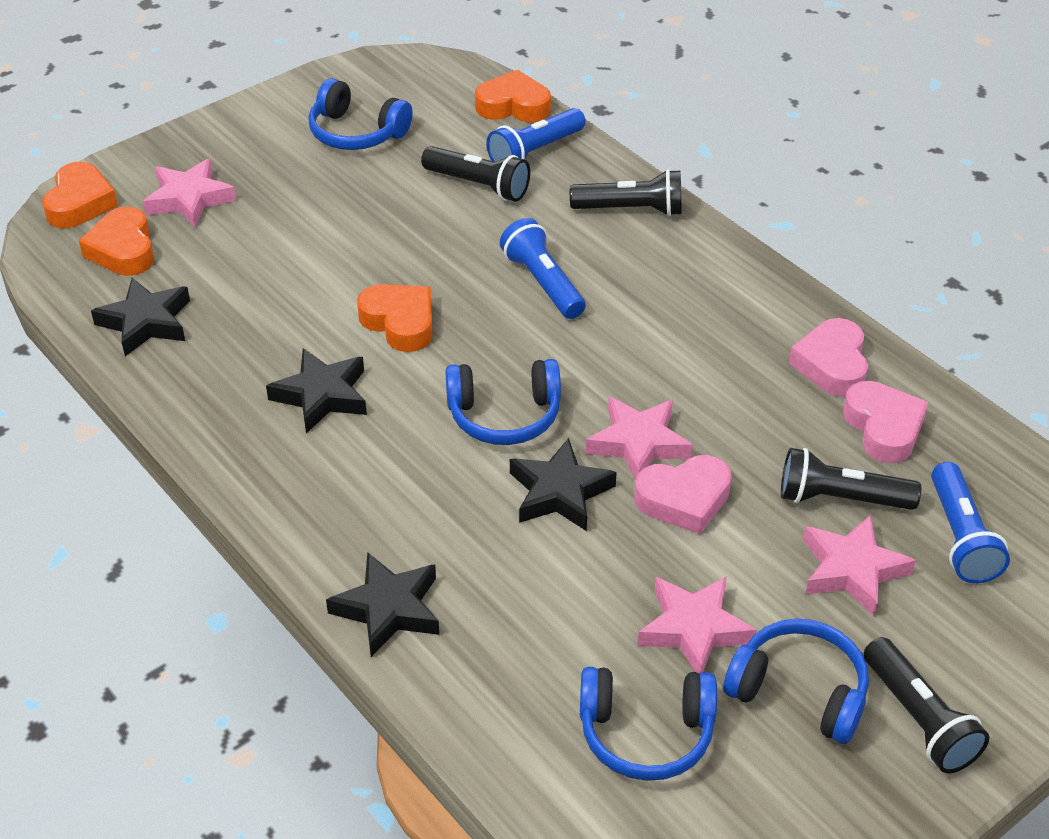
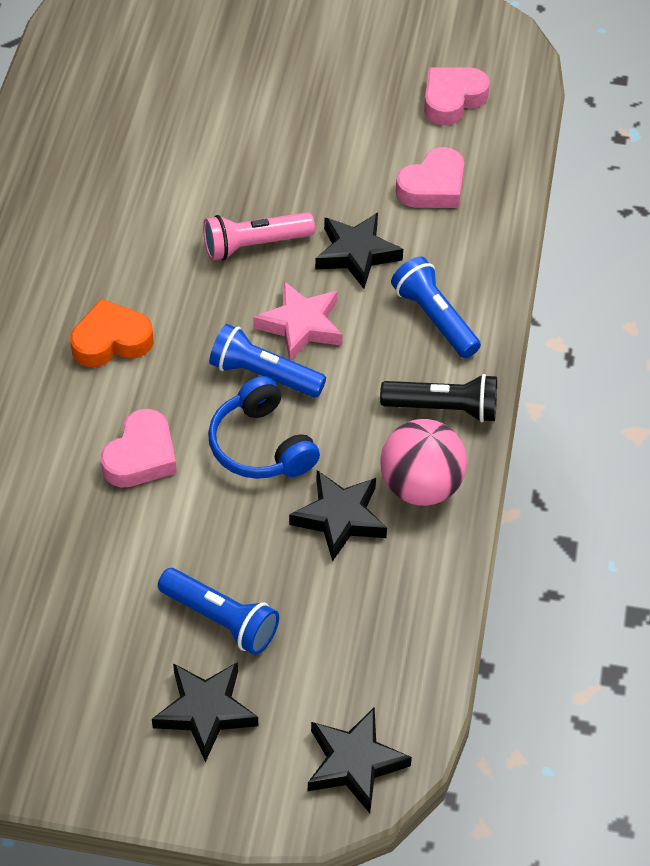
black flashlight: 4 -> 1
blue headphones: 4 -> 1
orange heart: 4 -> 1
pink ball: 0 -> 1
pink flashlight: 0 -> 1
pink star: 4 -> 1

